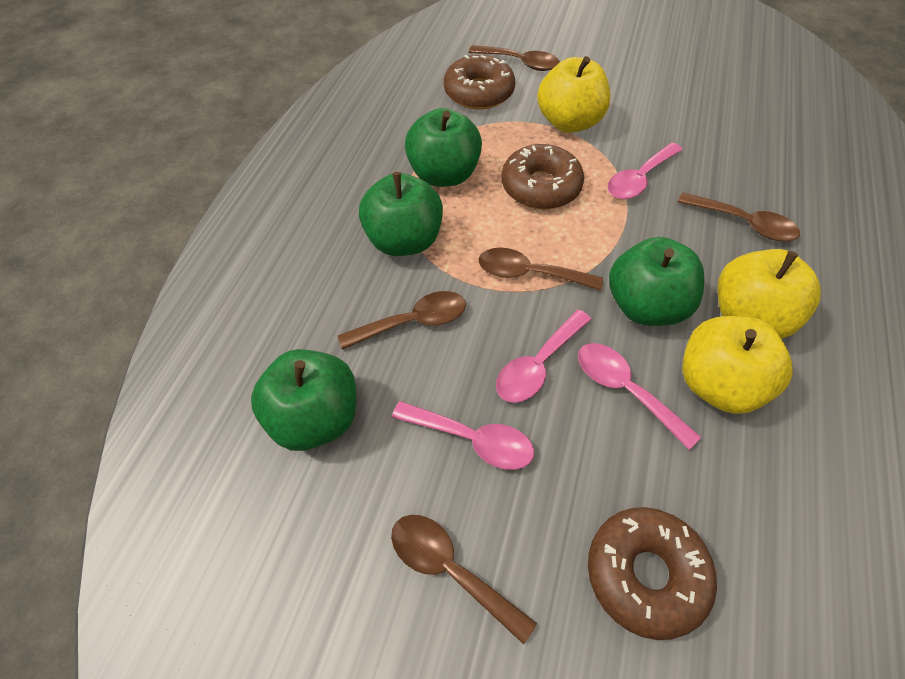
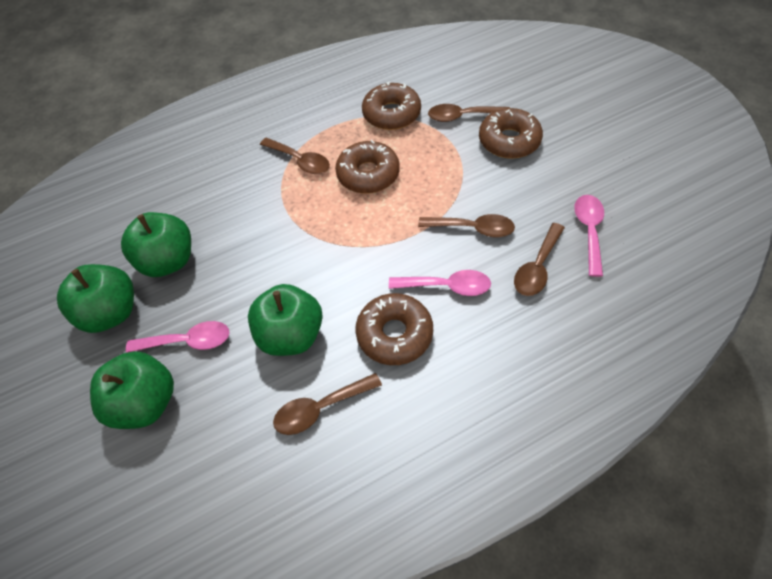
brown donut: 3 -> 4
pink spoon: 4 -> 3
yellow apple: 3 -> 0

